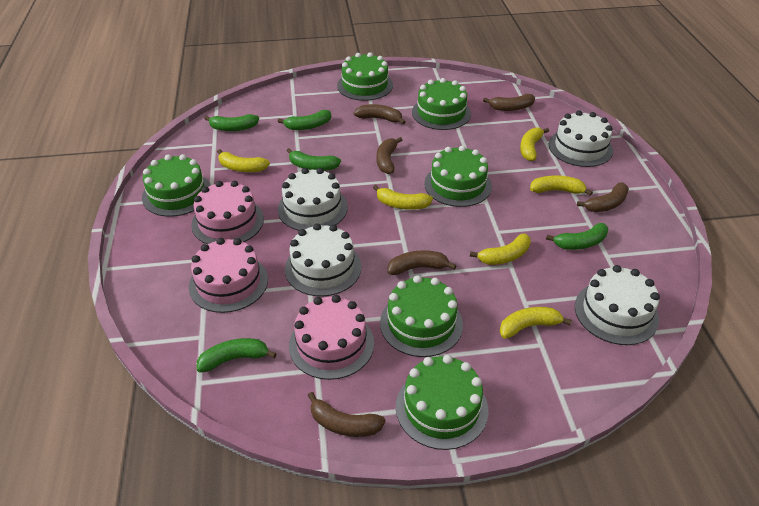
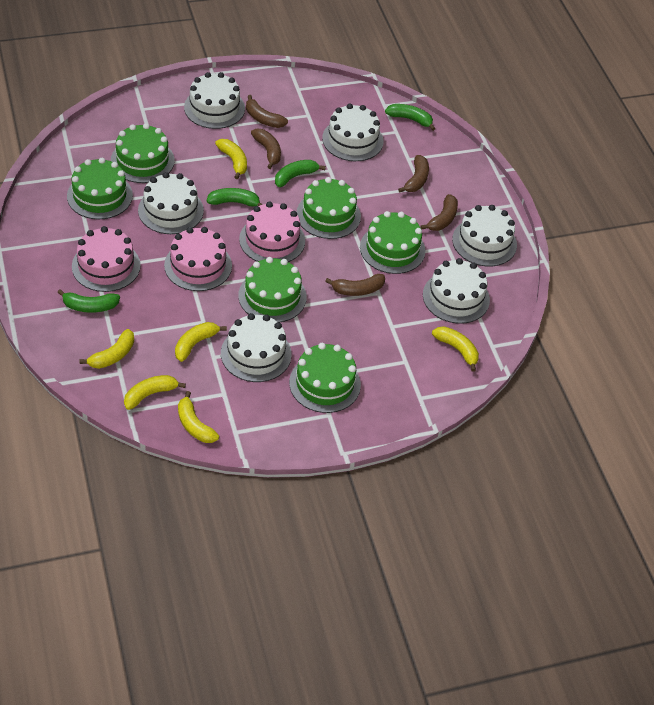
brown banana: 6 -> 5
green banana: 5 -> 4
white cake: 4 -> 6

